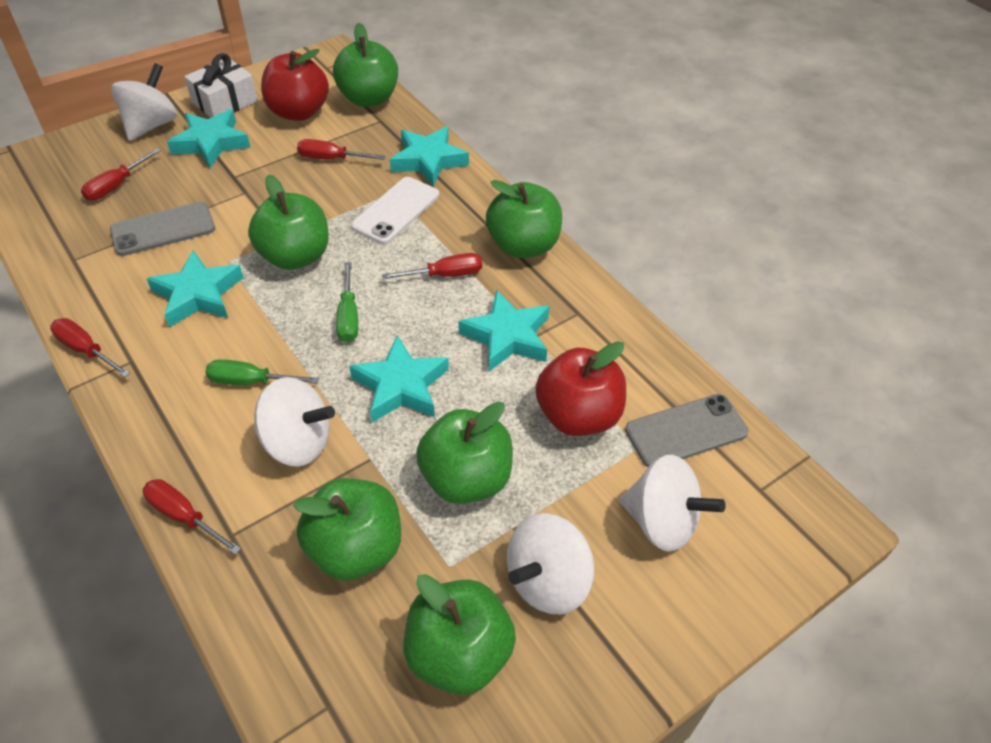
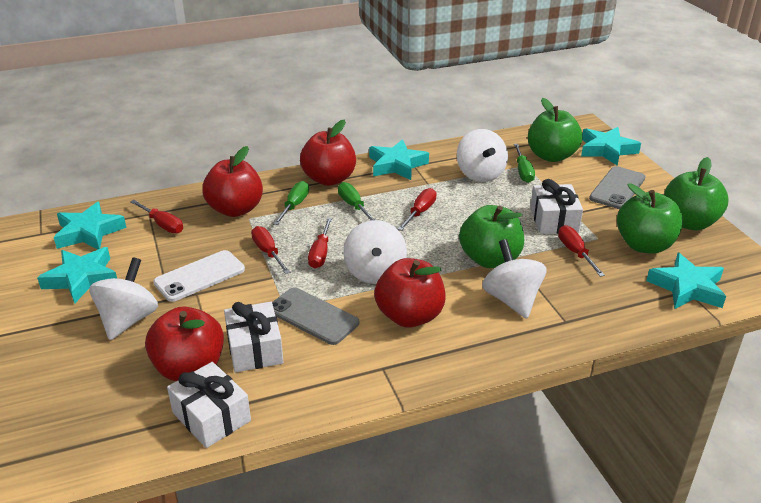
green apple: 6 -> 4
green screwdriver: 2 -> 3
red apple: 2 -> 4
white gift: 1 -> 3

